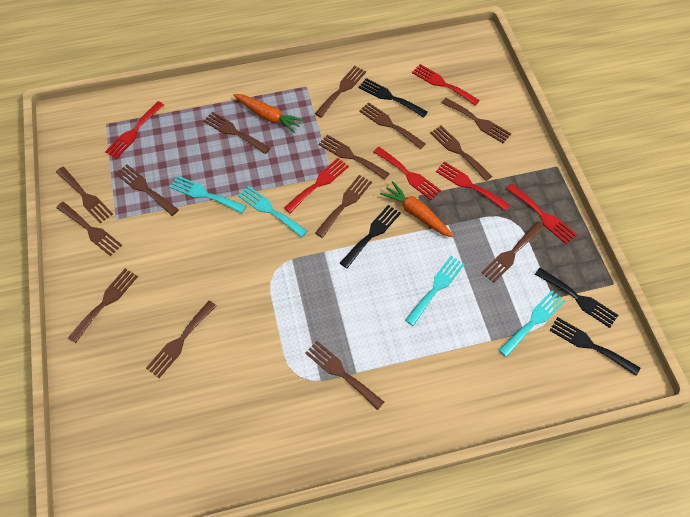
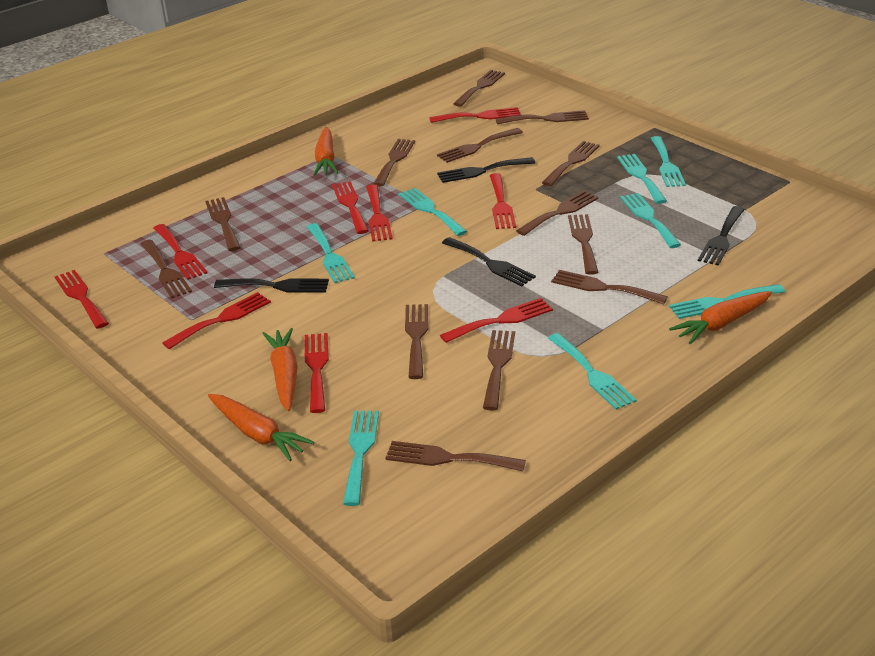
brown fork: 14 -> 13
orange carrot: 2 -> 4
red fork: 6 -> 9
turquoise fork: 4 -> 8

